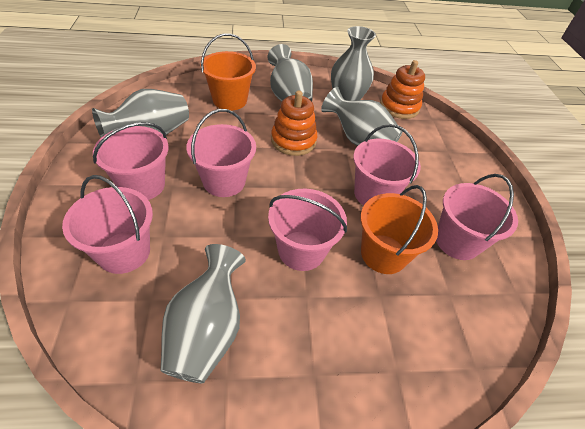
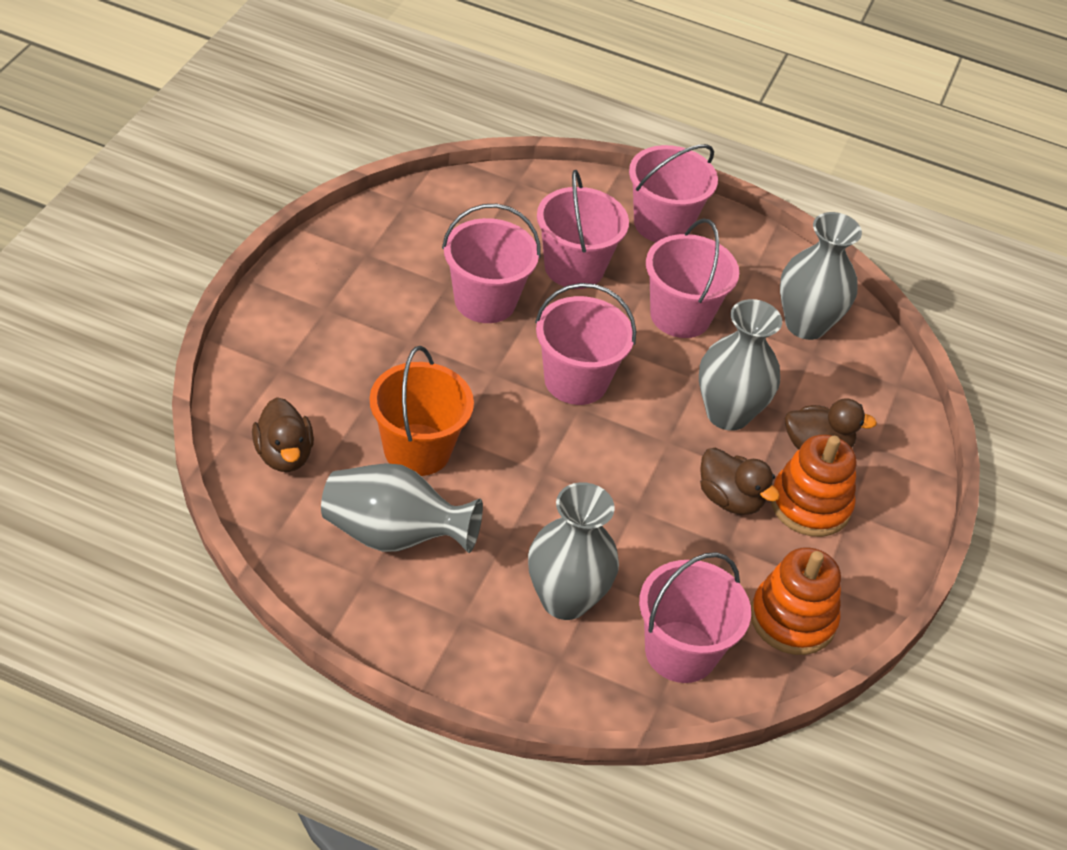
brown duck: 0 -> 3
grey vase: 5 -> 4
orange bucket: 2 -> 1

